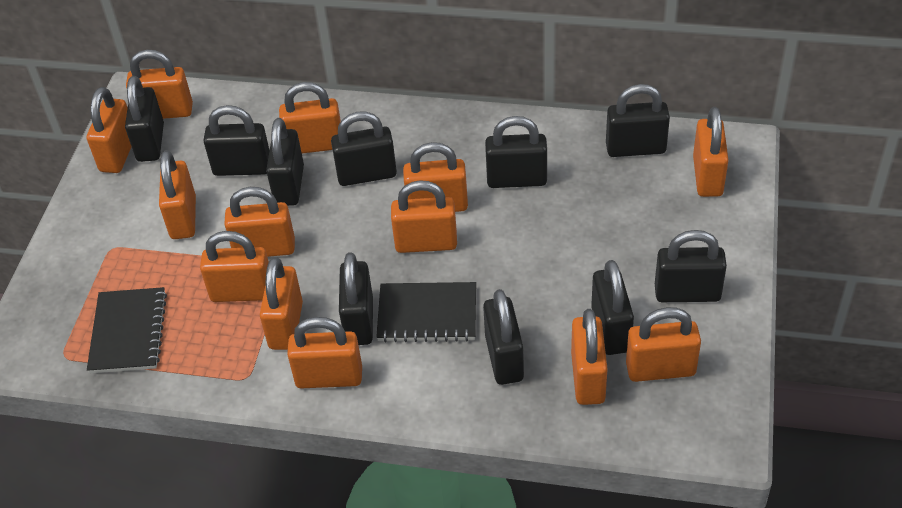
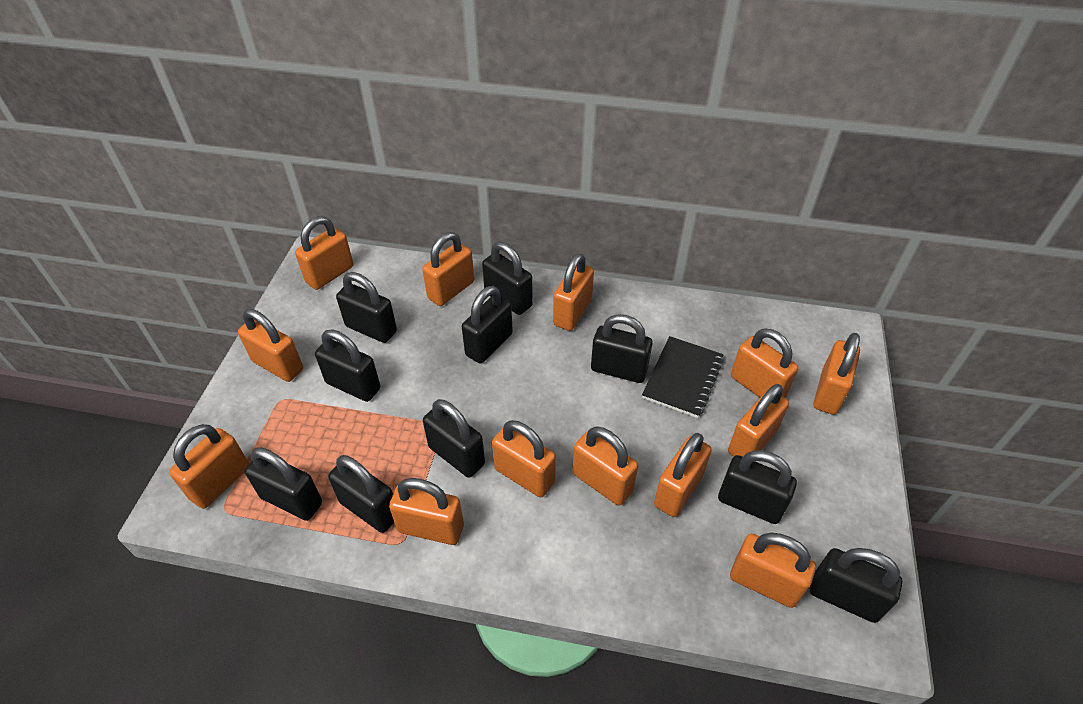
black notebook: 2 -> 1

